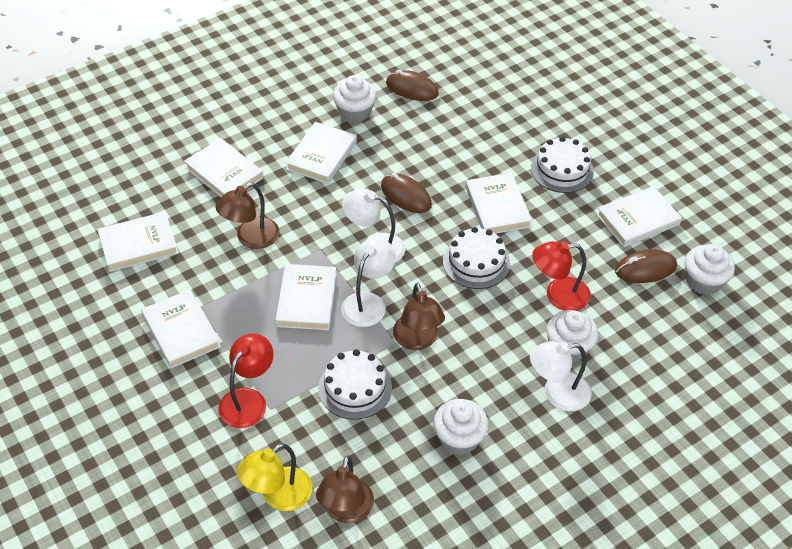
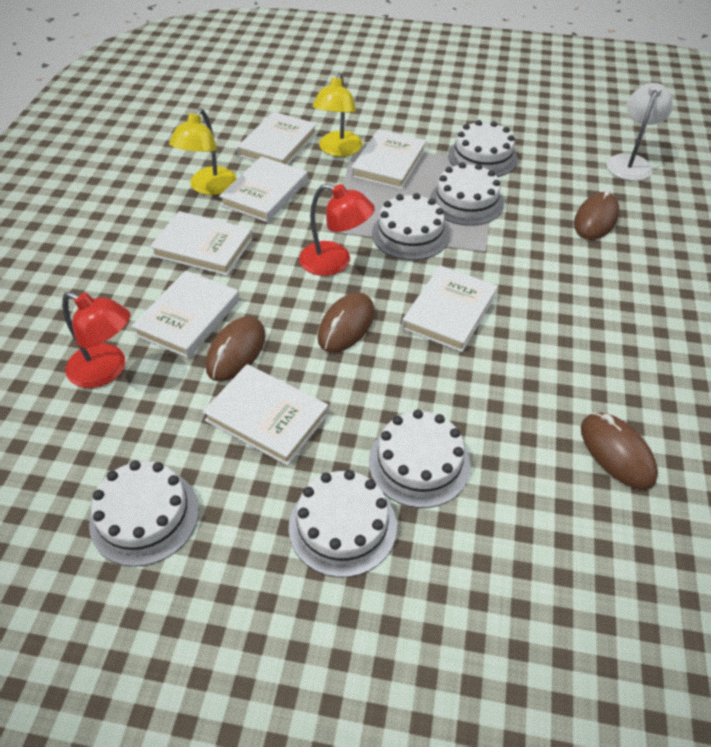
brown lamp: 3 -> 0
brown mouse: 3 -> 4
white cake: 3 -> 6
white cupcake: 4 -> 0
white lamp: 3 -> 1
yellow lamp: 1 -> 2

